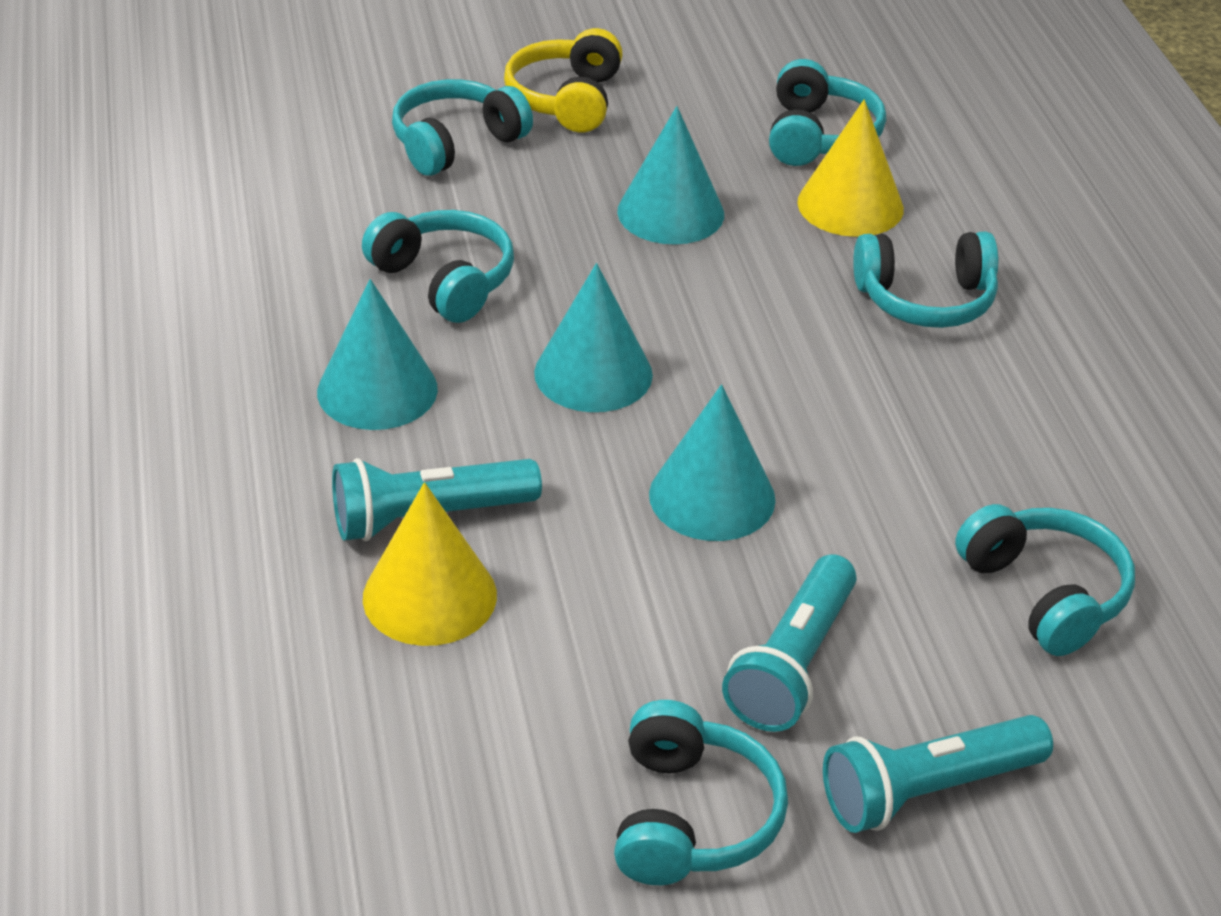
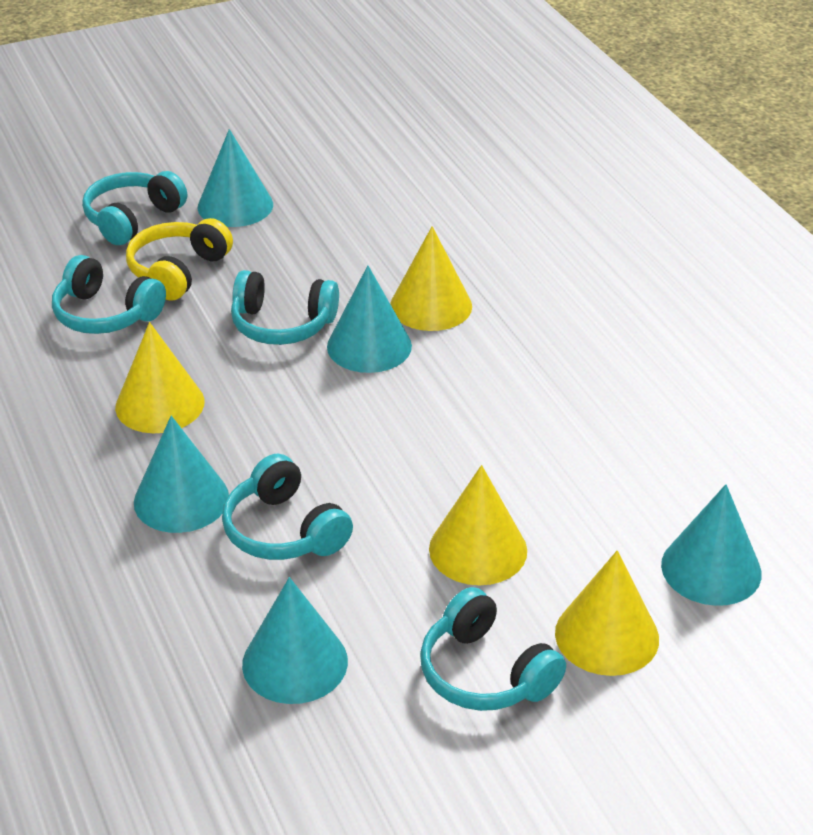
turquoise cone: 4 -> 5
turquoise flashlight: 3 -> 0
turquoise headphones: 6 -> 5
yellow cone: 2 -> 4

